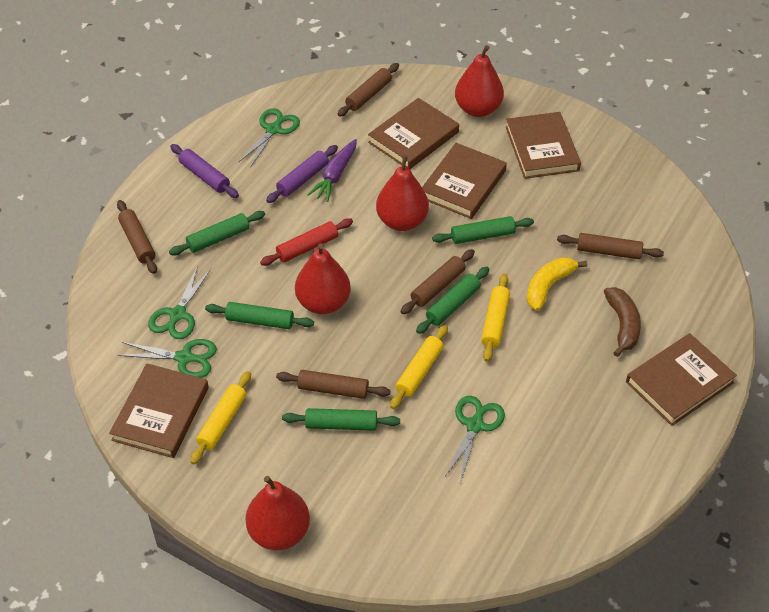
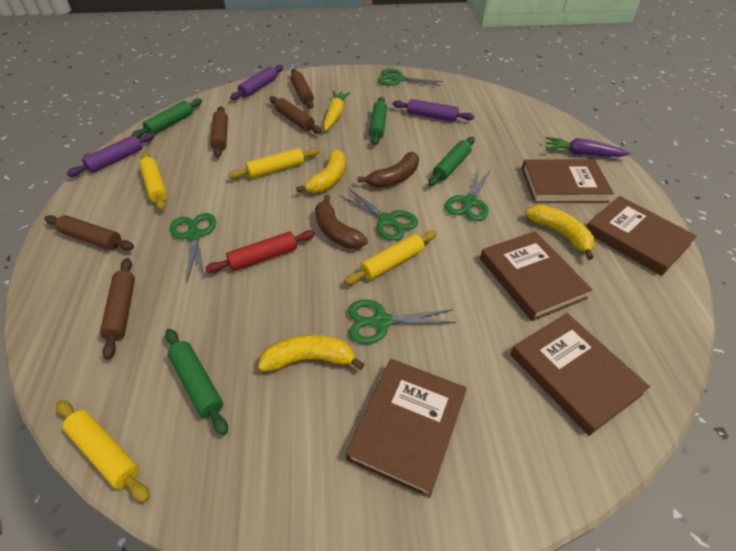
brown banana: 1 -> 2
green rolling pin: 5 -> 4
green scissors: 4 -> 5
purple rolling pin: 2 -> 3
red pear: 4 -> 0
yellow banana: 1 -> 3
yellow carrot: 0 -> 1
yellow rolling pin: 3 -> 4

